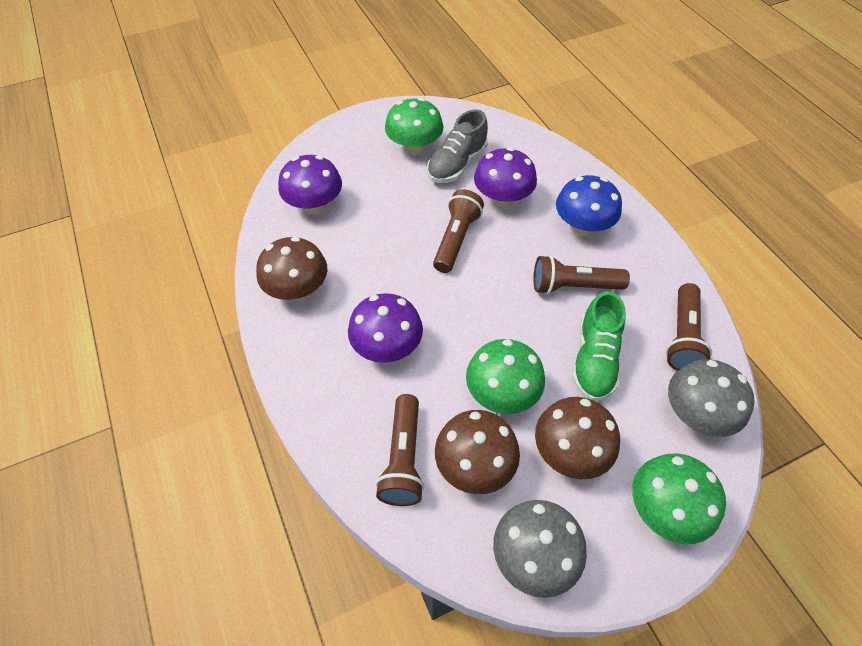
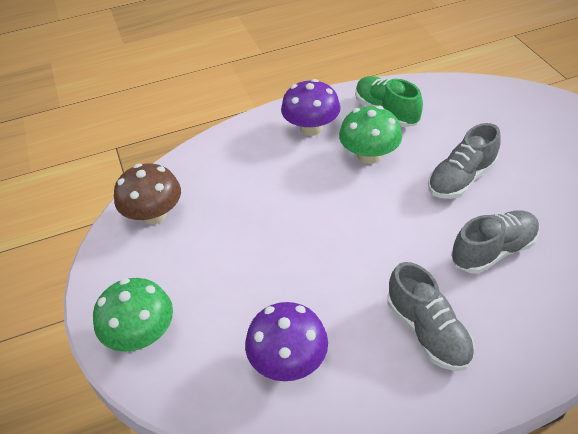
blue mushroom: 1 -> 0
brown flashlight: 4 -> 0
brown mushroom: 3 -> 1
green mushroom: 3 -> 2
grey mushroom: 2 -> 0
grey shoe: 1 -> 3
purple mushroom: 3 -> 2

